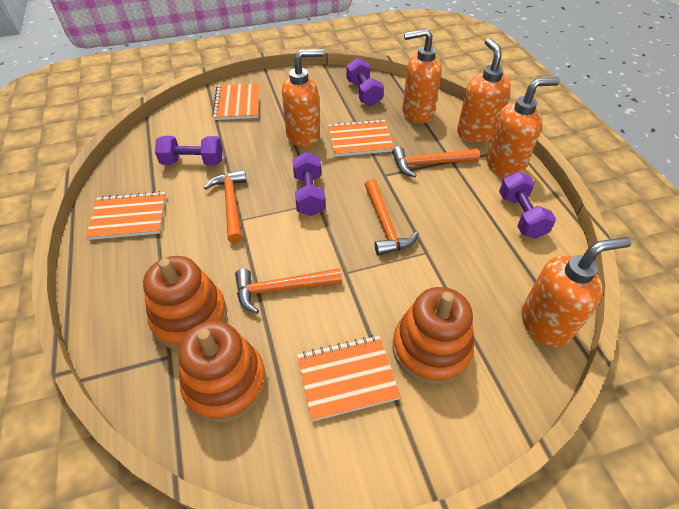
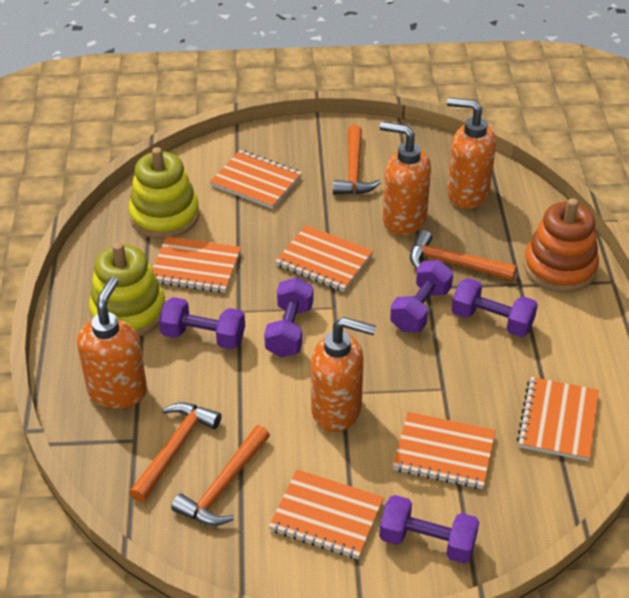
orange notebook: 4 -> 6
orange soap dispenser: 5 -> 4
orange stacking toy: 3 -> 1
purple dumbbell: 4 -> 5
yellow stacking toy: 0 -> 2

